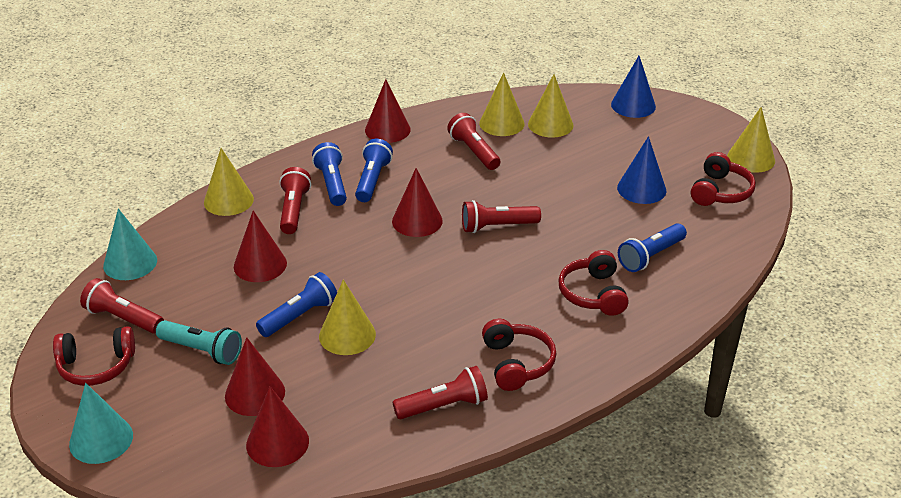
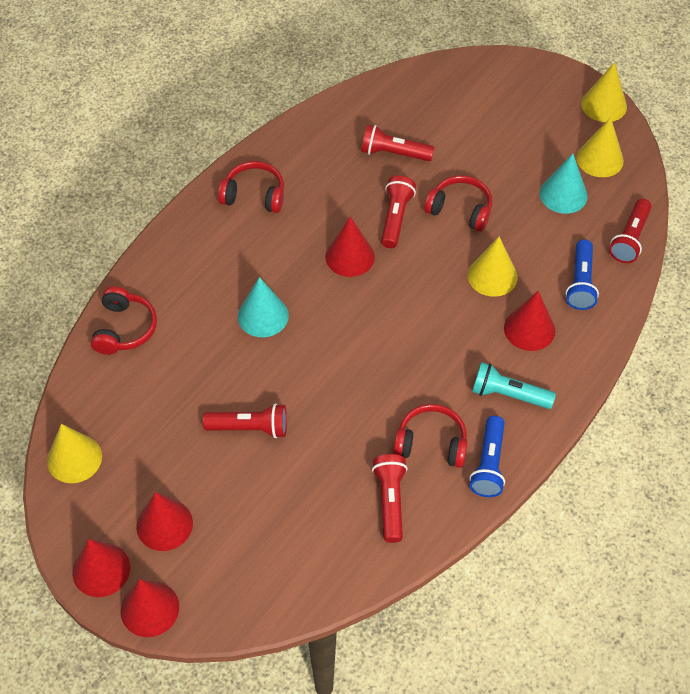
blue cone: 2 -> 0
blue flashlight: 4 -> 2
yellow cone: 5 -> 4

